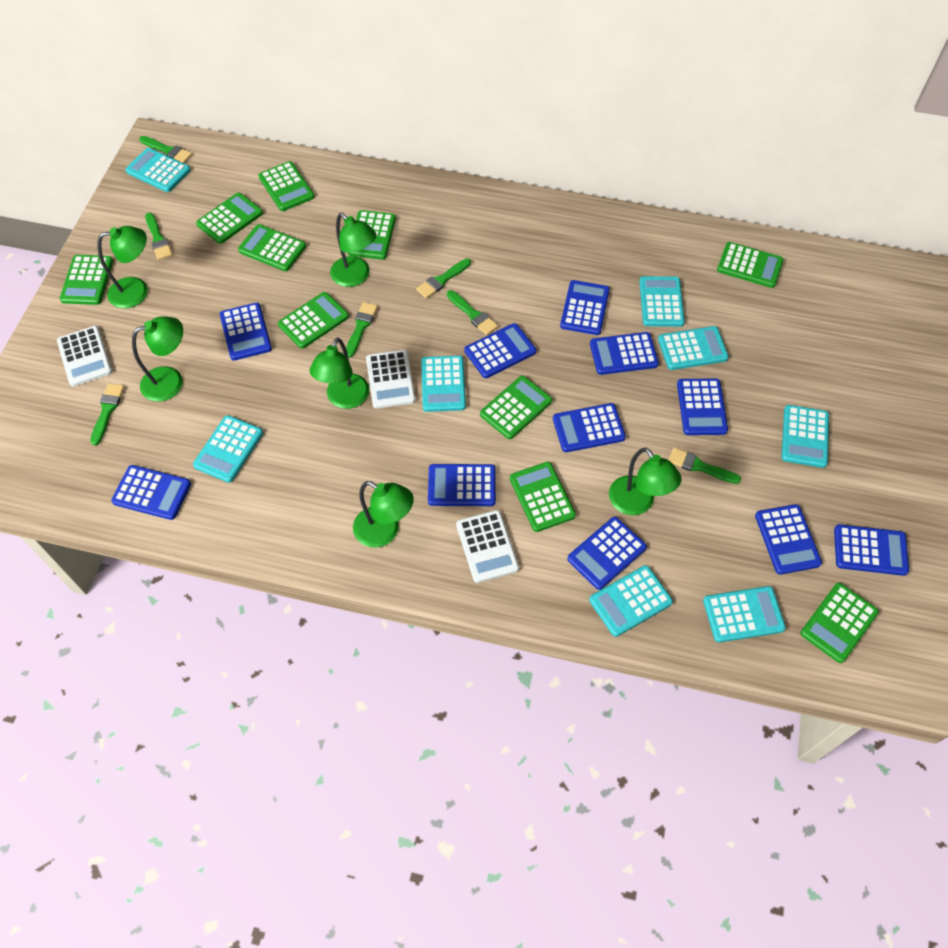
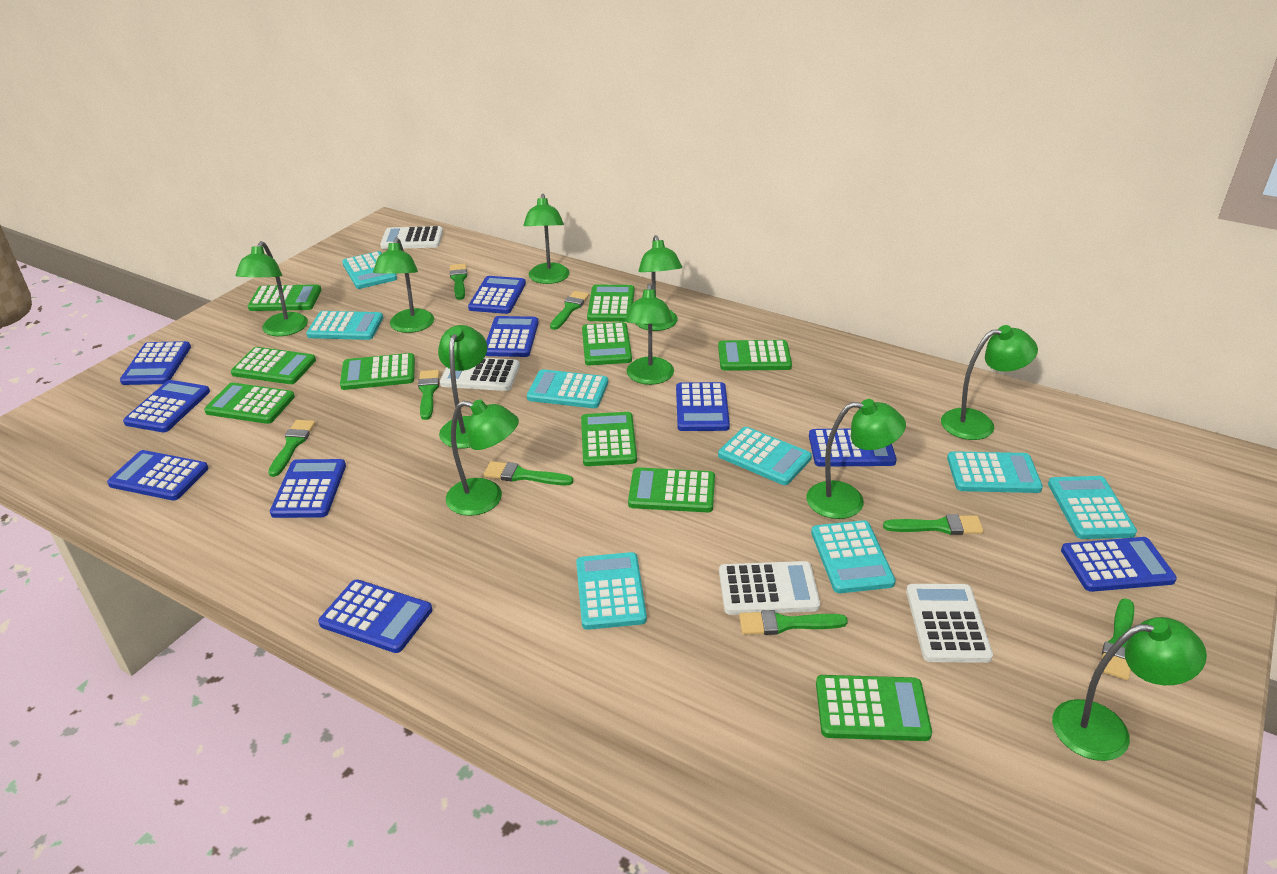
blue calculator: 11 -> 10
green brush: 7 -> 8
green lamp: 6 -> 10
white calculator: 3 -> 4

